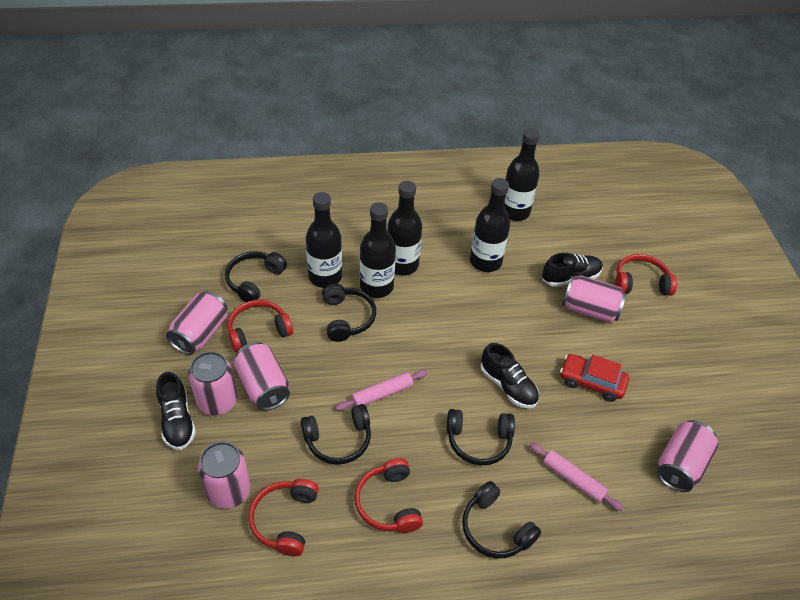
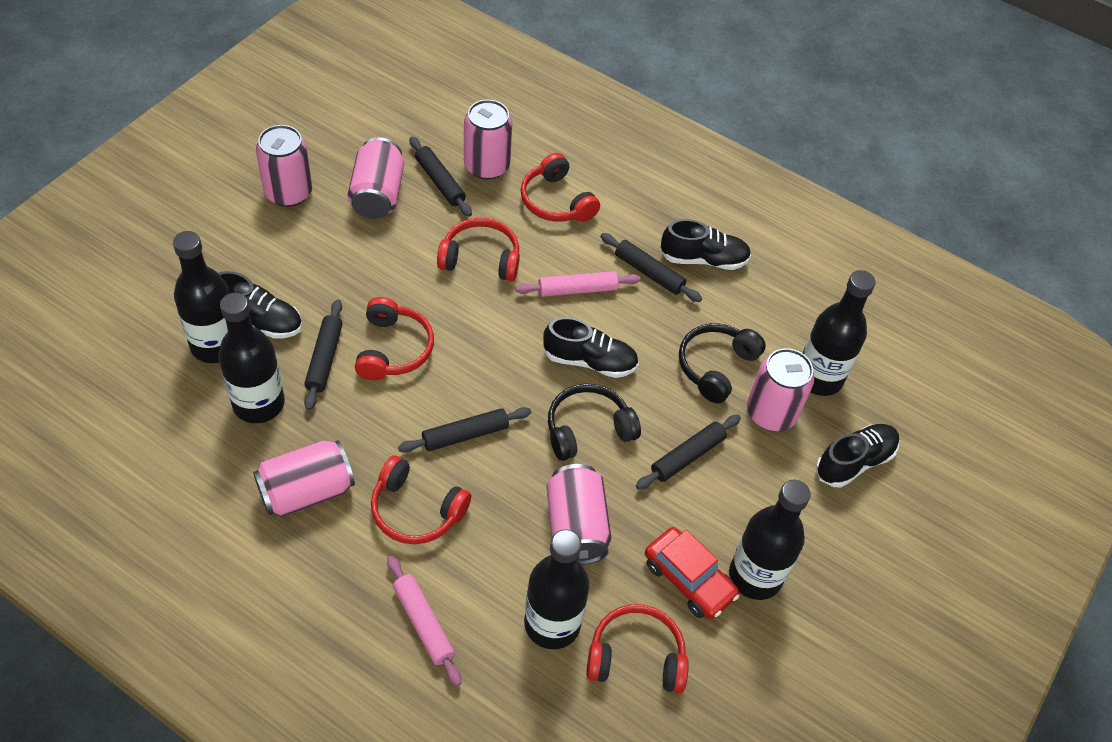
black headphones: 5 -> 2
black rolling pin: 0 -> 5
black shoe: 3 -> 4
red headphones: 4 -> 5

